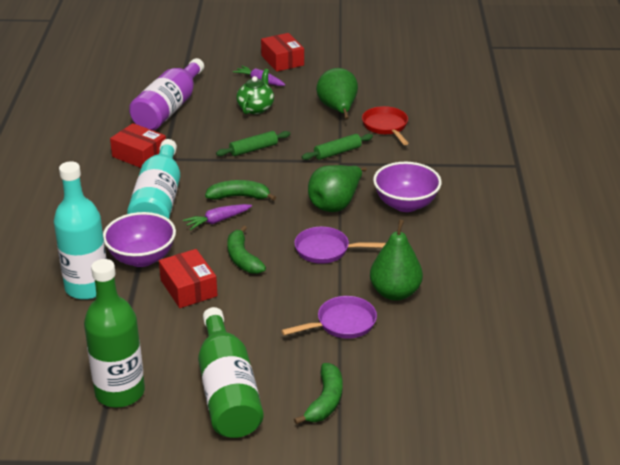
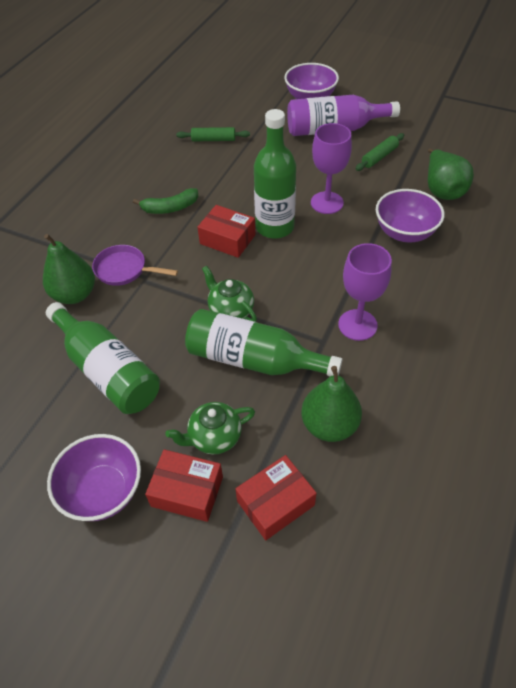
green banana: 3 -> 1
green bottle: 2 -> 3
green teapot: 1 -> 2
purple bowl: 2 -> 3
purple carrot: 2 -> 0
purple goblet: 0 -> 2
purple pan: 2 -> 1
red pan: 1 -> 0
turquoise bottle: 2 -> 0

